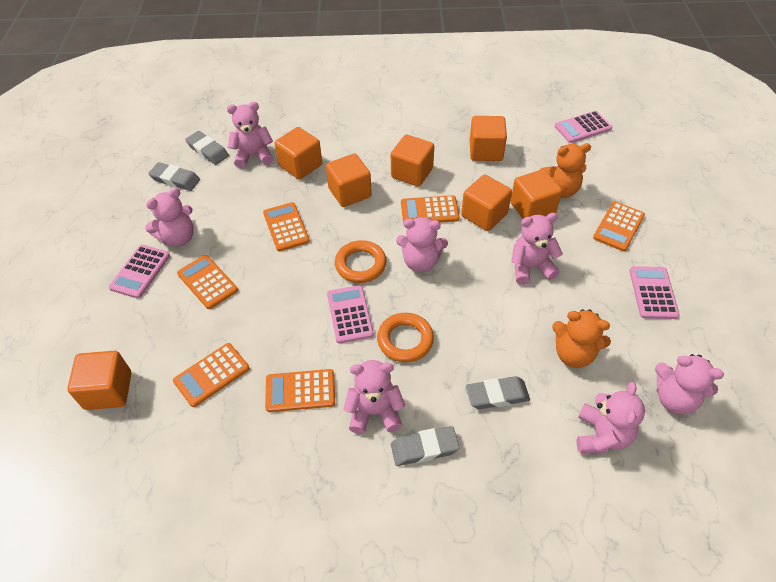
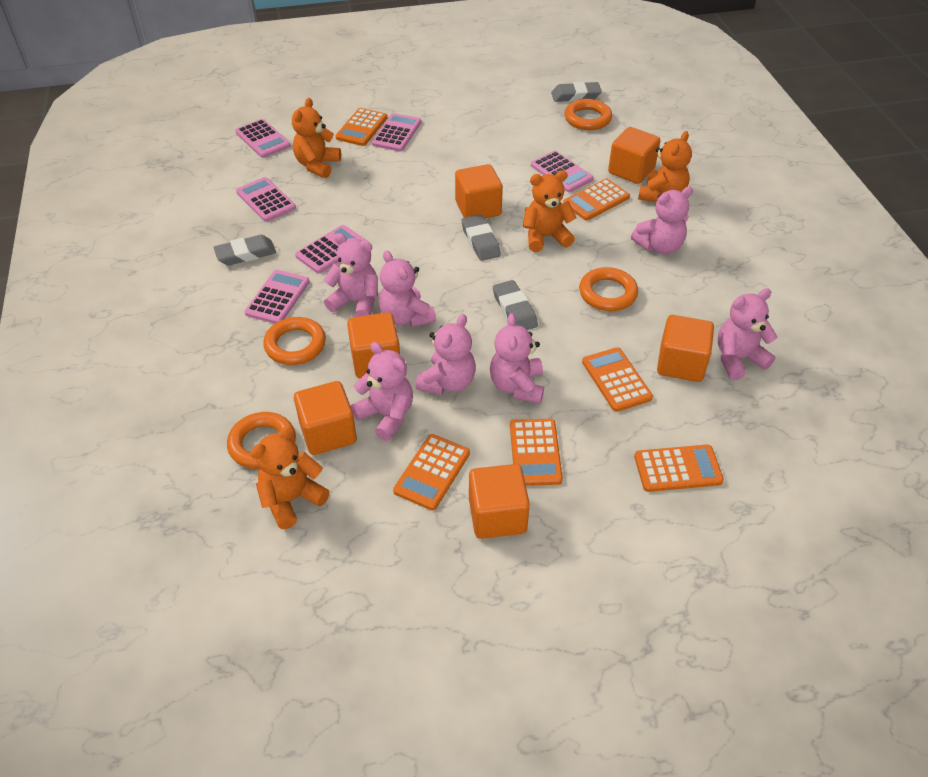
orange cube: 7 -> 6
orange ring: 2 -> 4
orange teddy bear: 2 -> 4
pink calculator: 4 -> 6

